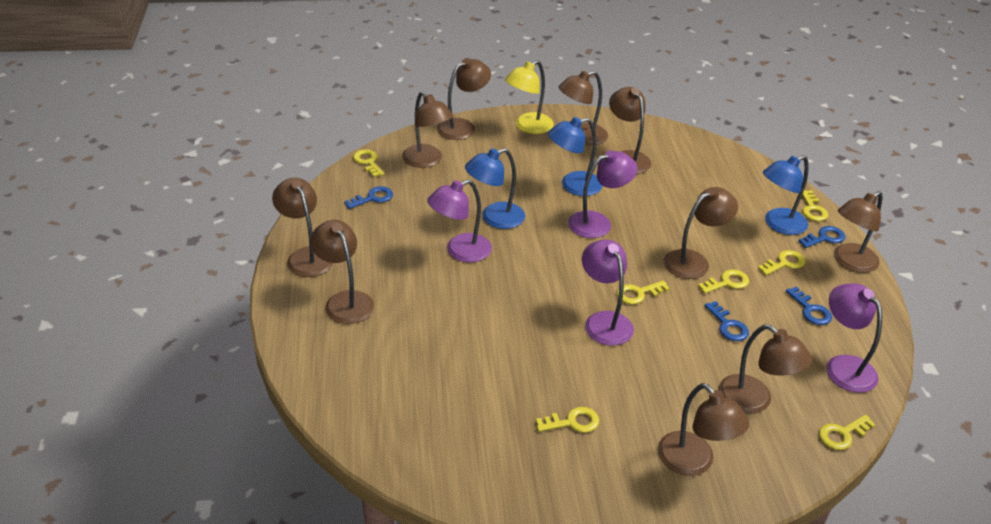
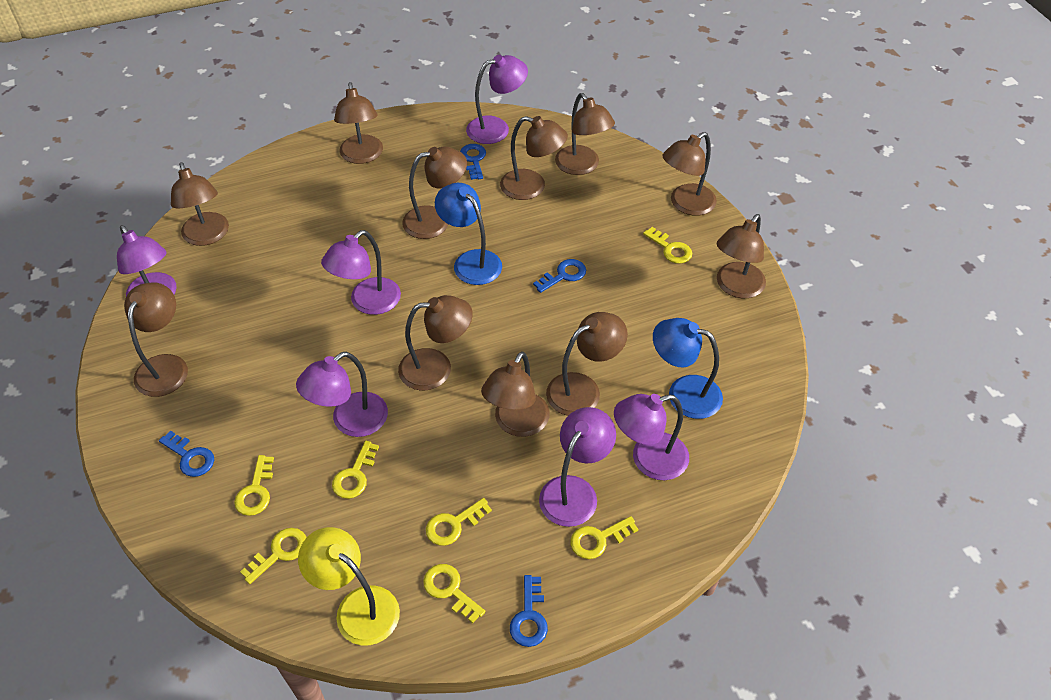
blue lamp: 3 -> 2
brown lamp: 10 -> 11
purple lamp: 4 -> 6

